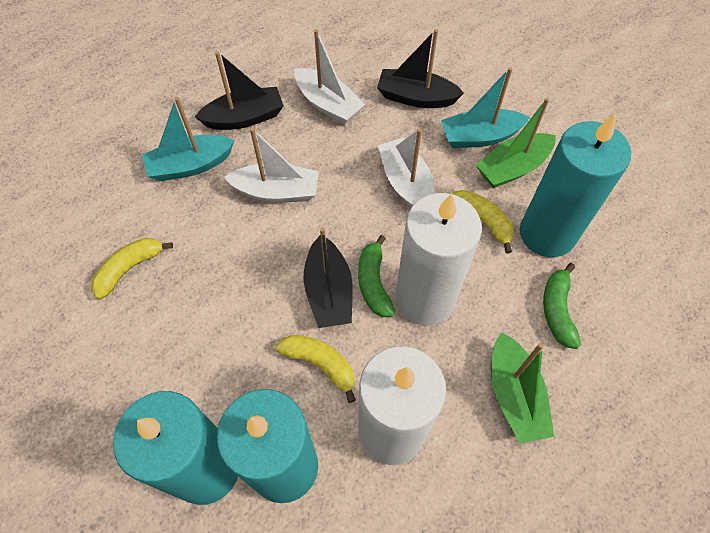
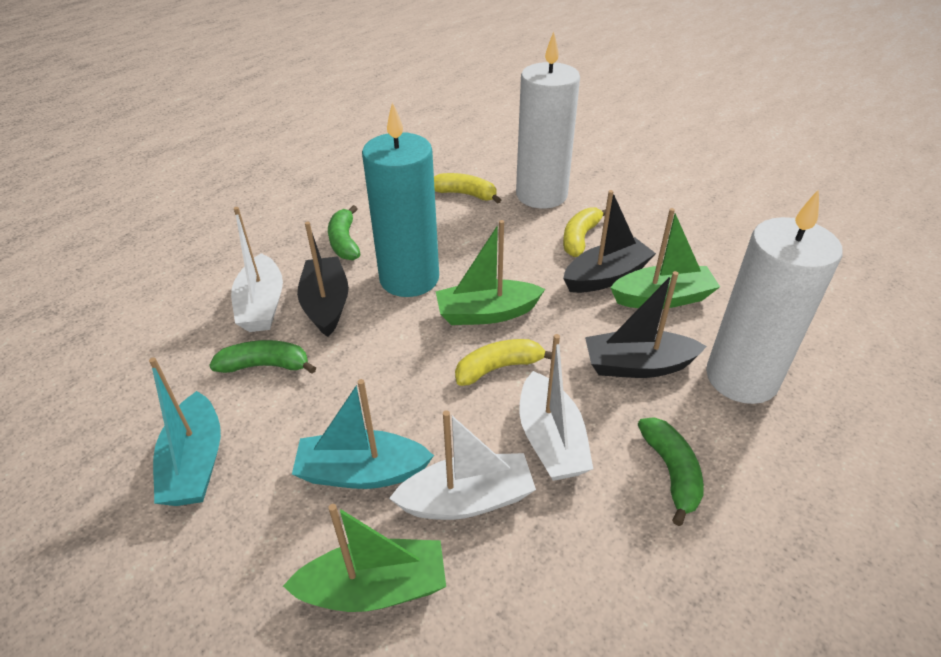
green banana: 2 -> 3
green boat: 2 -> 3
turquoise candle: 3 -> 1

